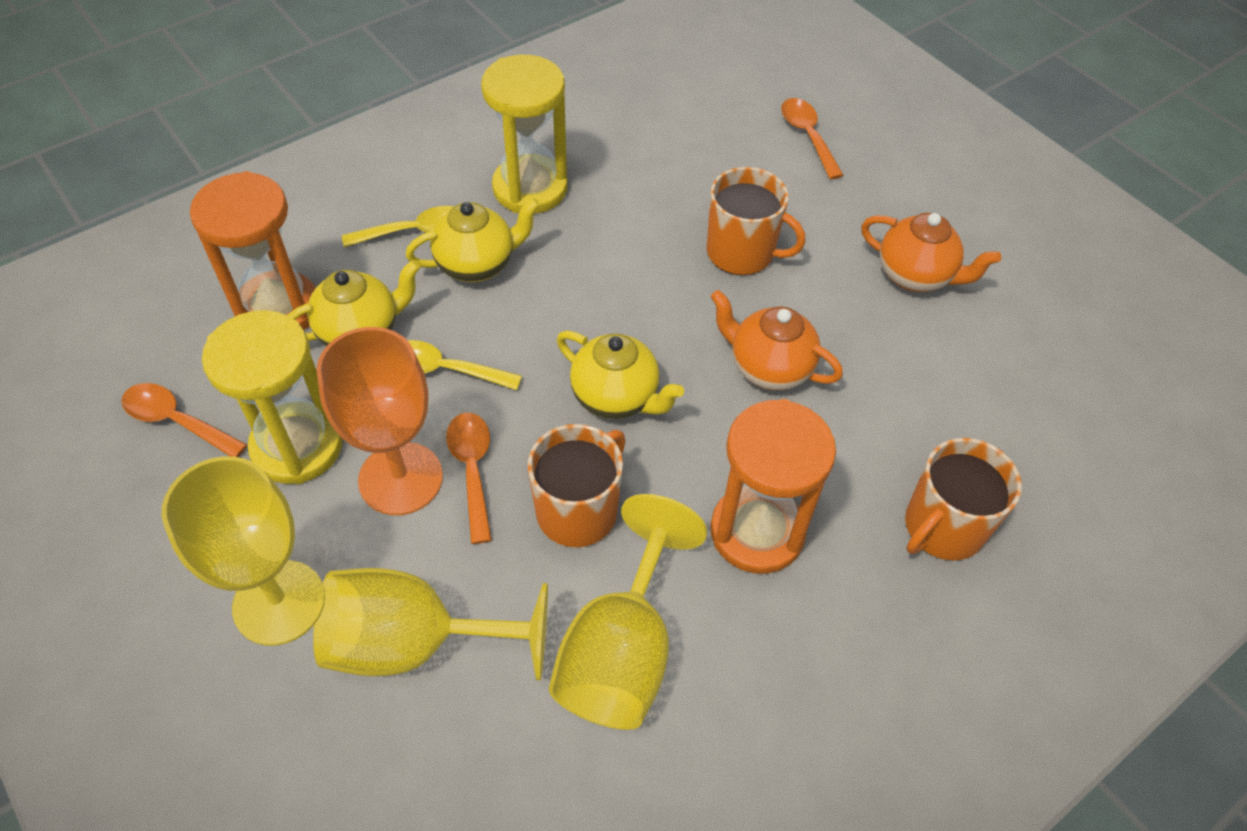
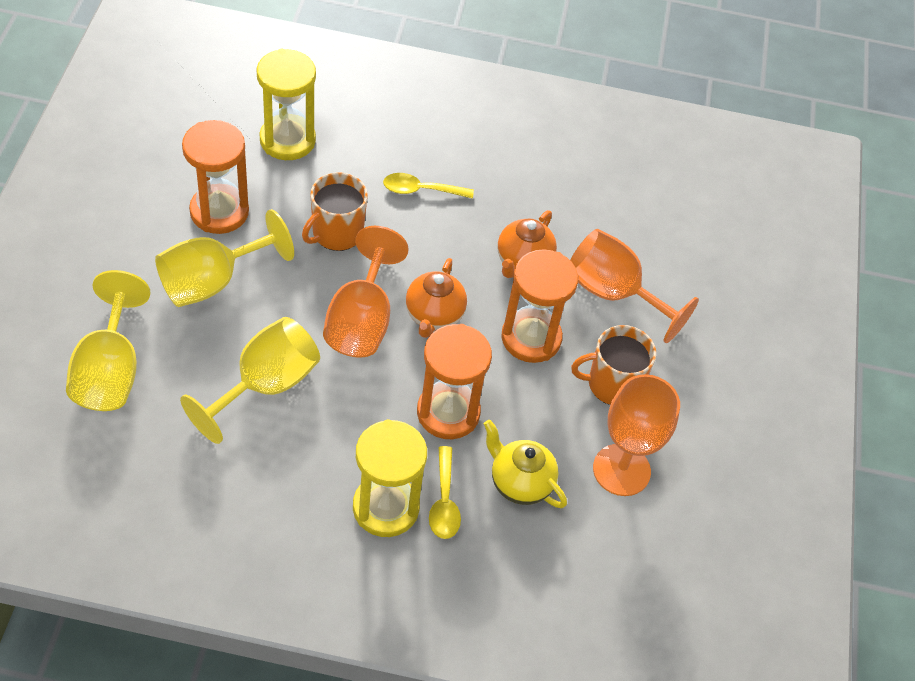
orange goblet: 1 -> 3
orange hourglass: 2 -> 3
orange mug: 3 -> 2
orange spoon: 3 -> 0
yellow teapot: 3 -> 1

